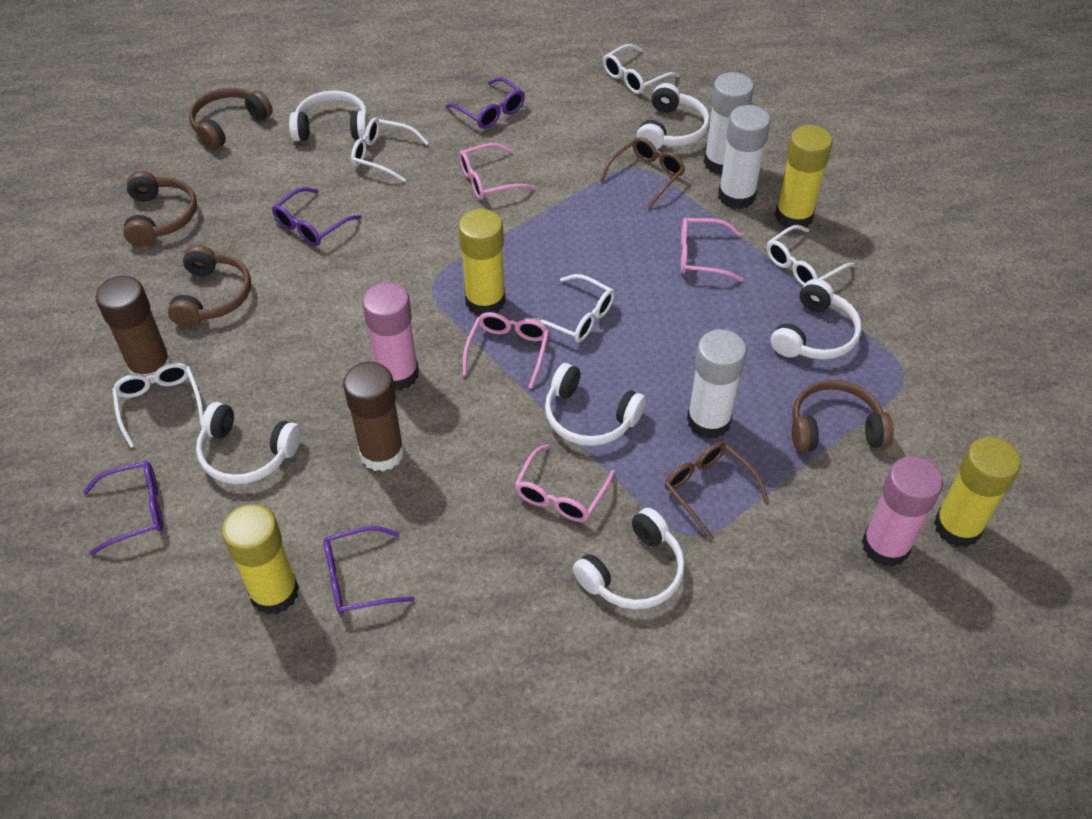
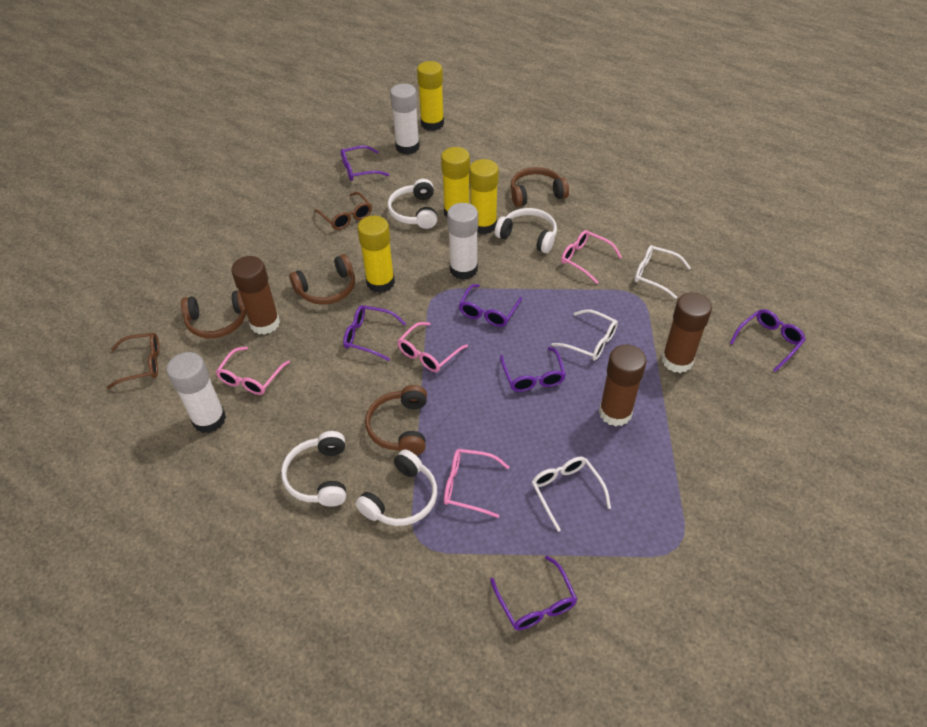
brown glue stick: 2 -> 3
pink glue stick: 2 -> 0
purple glasses: 4 -> 6
white glasses: 5 -> 3
white headphones: 6 -> 4

